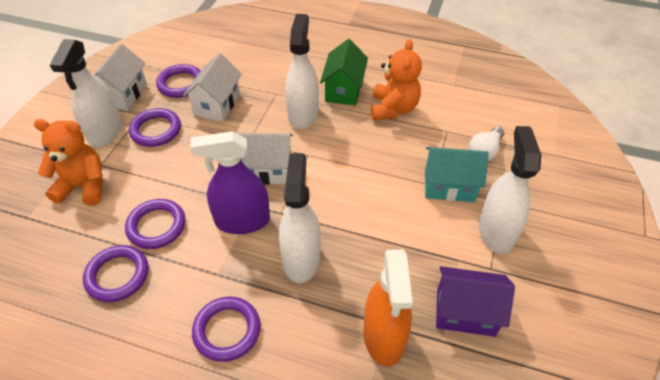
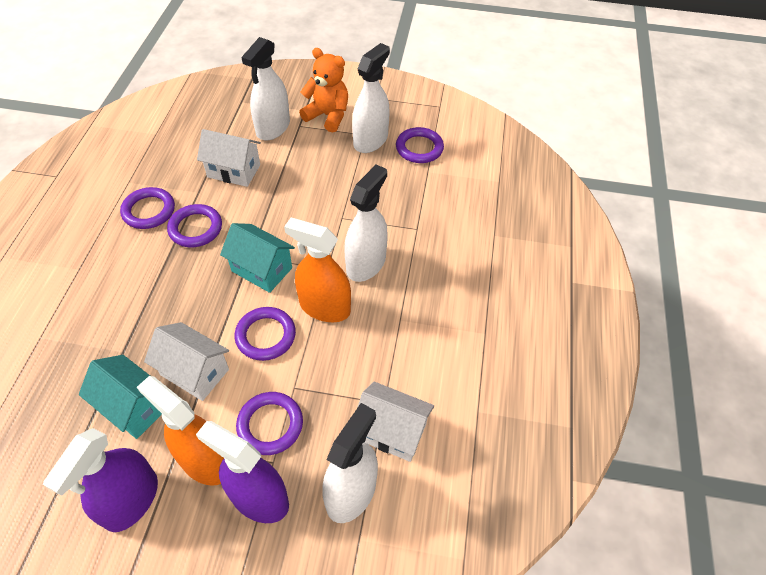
green house: 1 -> 0
orange spray bottle: 1 -> 2
orange teddy bear: 2 -> 1
purple house: 1 -> 0
purple spray bottle: 1 -> 2
turquoise house: 1 -> 2
white light bulb: 1 -> 0

